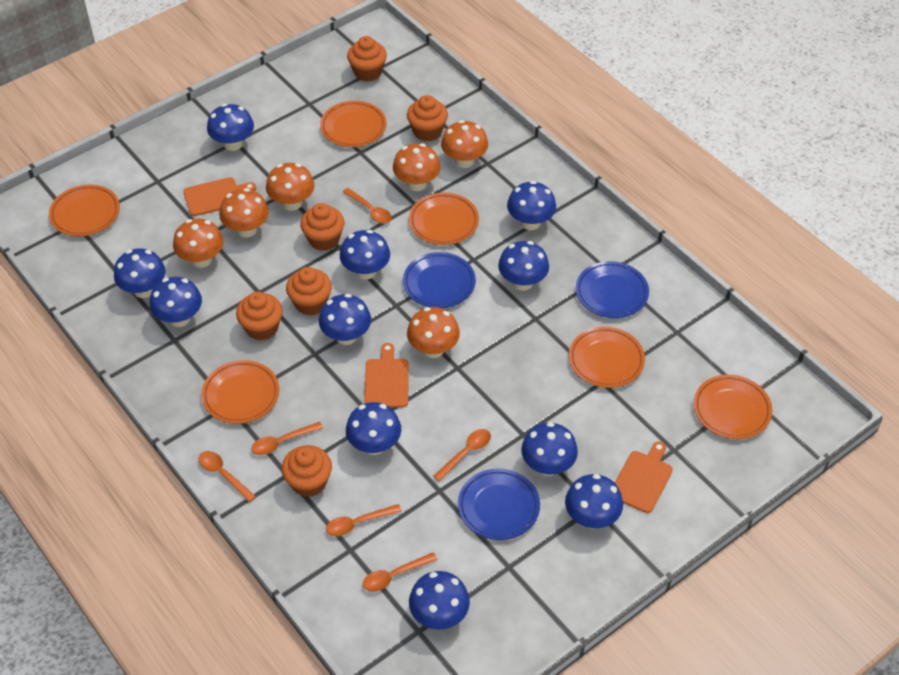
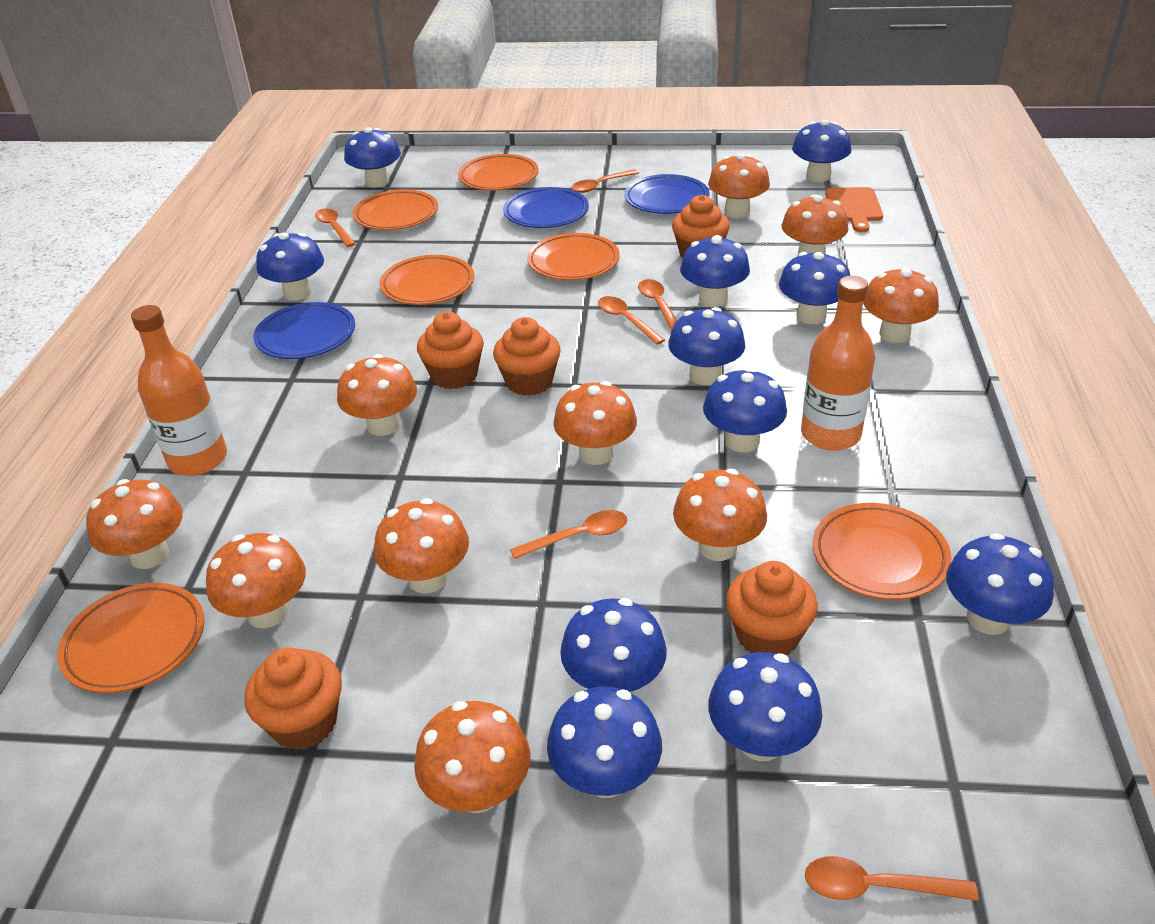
orange bottle: 0 -> 2
orange cupcake: 6 -> 5
orange cutting board: 3 -> 1
orange mushroom: 6 -> 10

